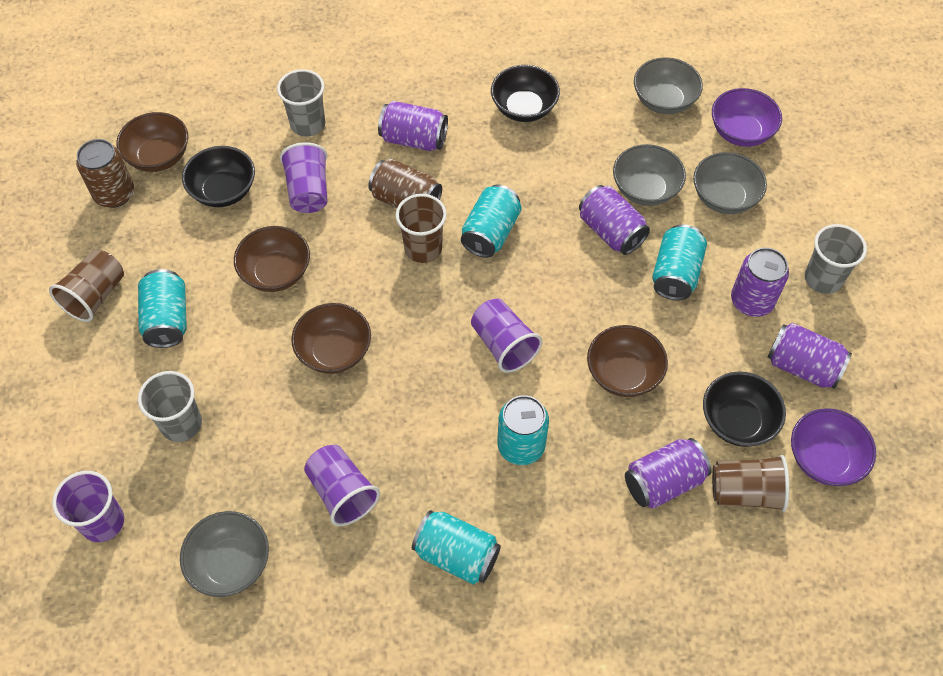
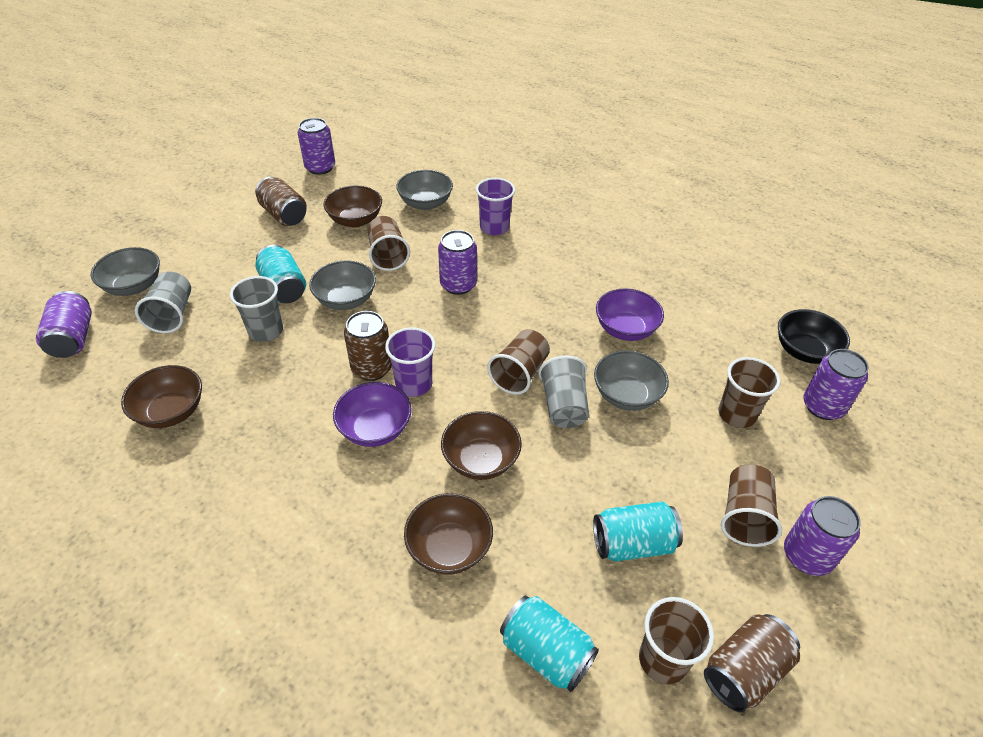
black bowl: 3 -> 1
brown can: 2 -> 3
brown cup: 3 -> 5
purple cup: 4 -> 2
turquoise can: 5 -> 3

